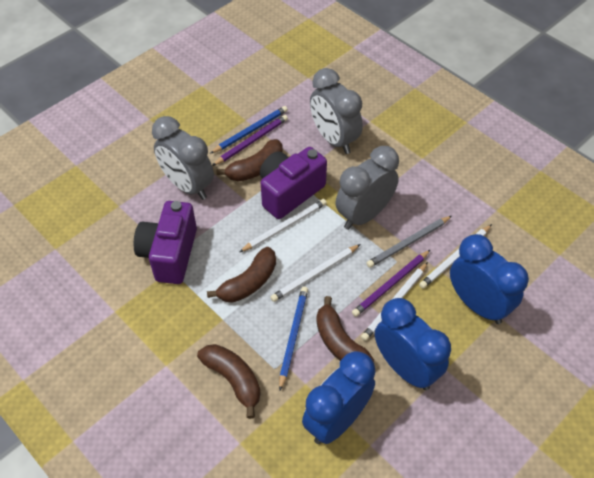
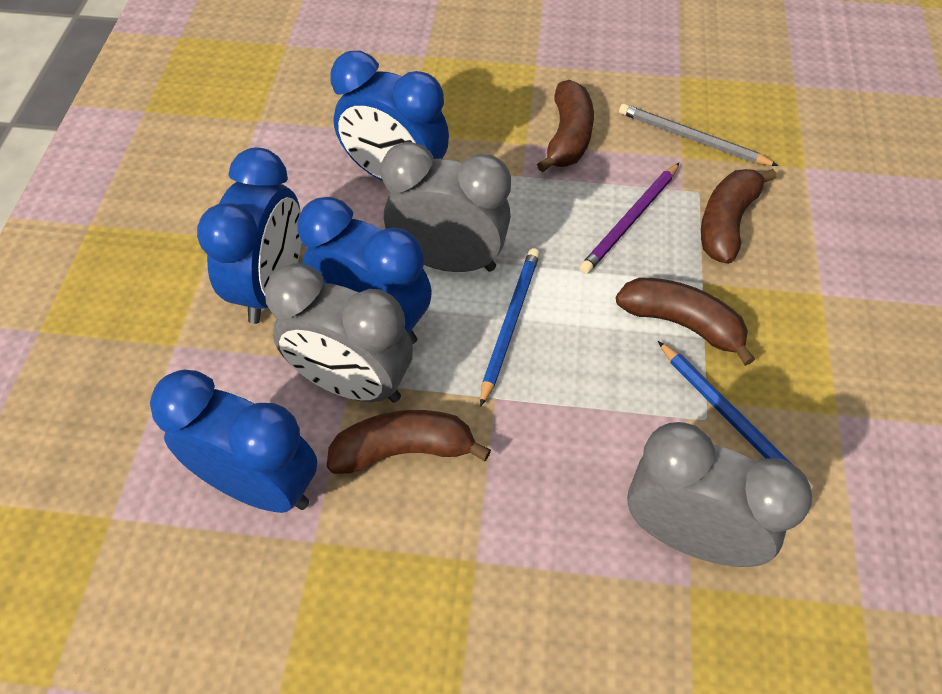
blue clock: 3 -> 4
purple camera: 2 -> 0
purple pencil: 2 -> 1
white pencil: 4 -> 0

